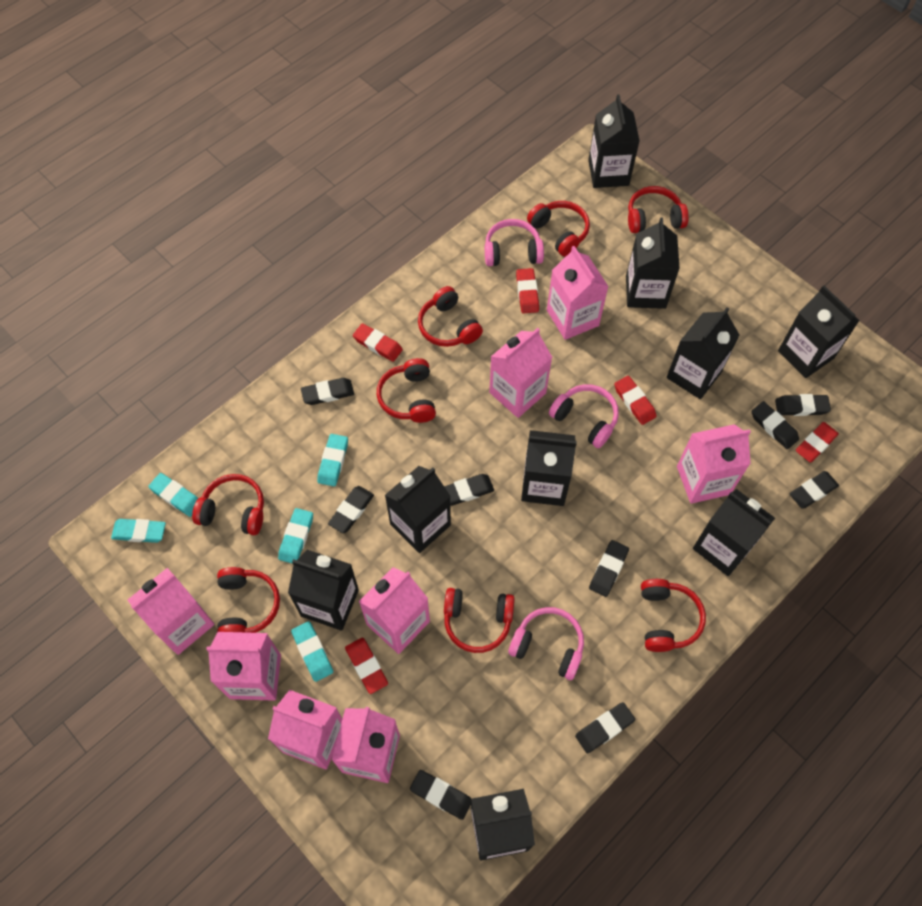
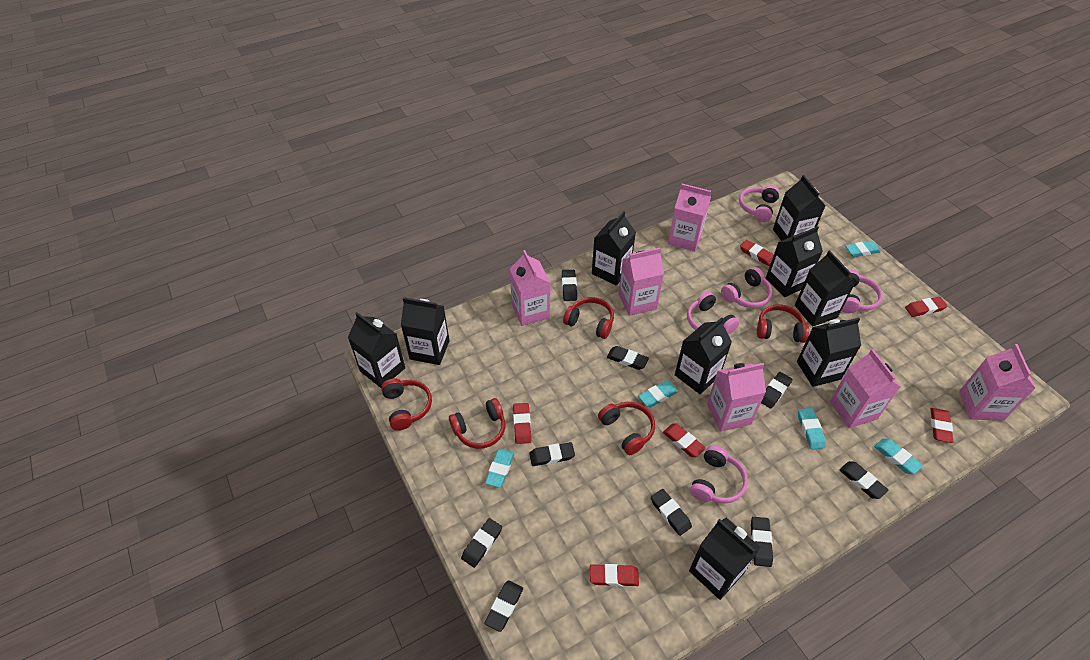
pink carton: 8 -> 6
pink headphones: 3 -> 5
red eraser: 5 -> 6
red headphones: 8 -> 5

